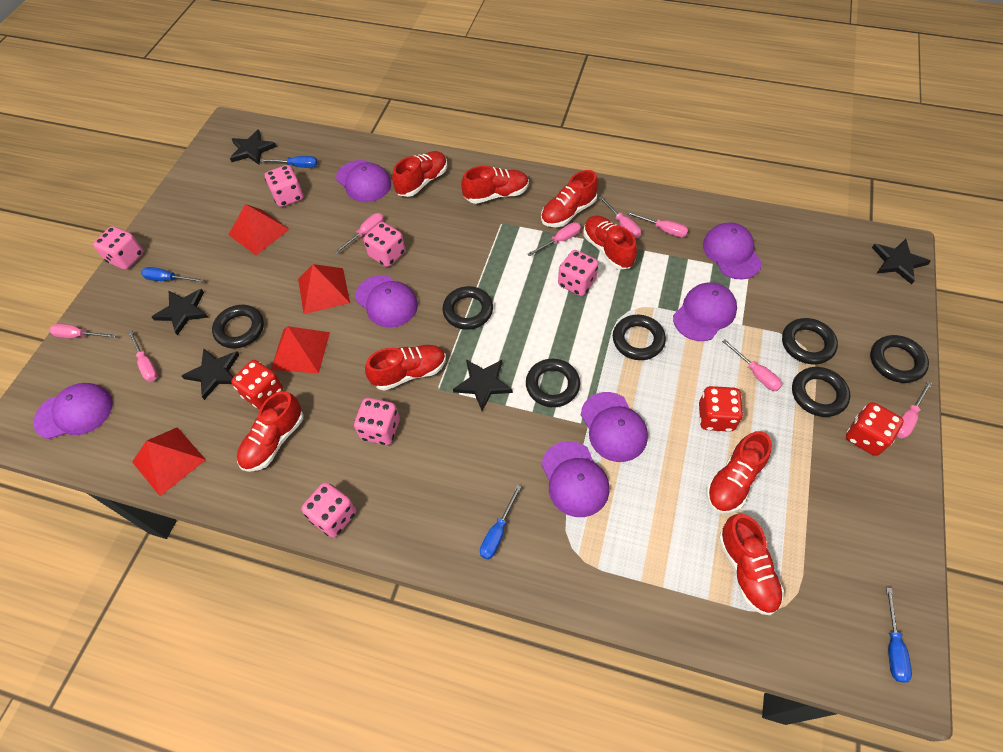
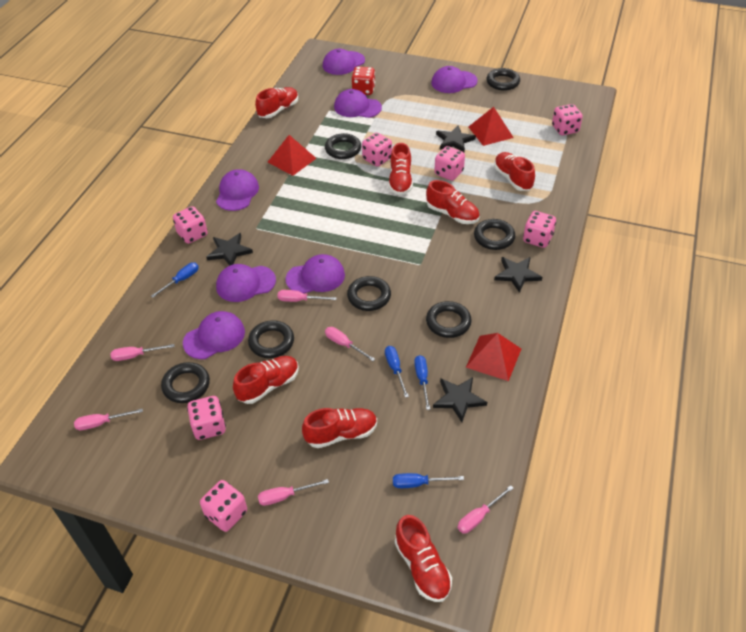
black star: 5 -> 4
pink dice: 6 -> 7
pink screwdriver: 8 -> 6
red dice: 3 -> 1
red pyramid: 4 -> 3
red shoe: 8 -> 7

